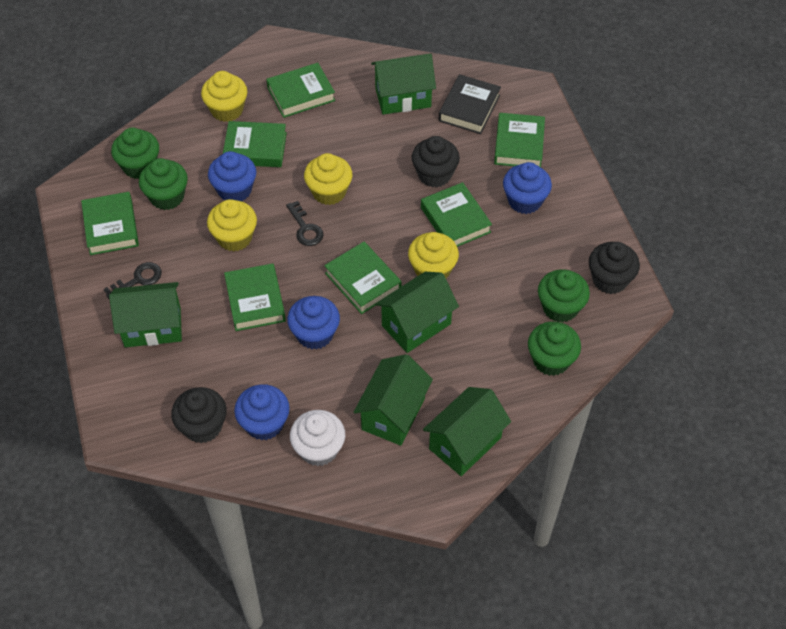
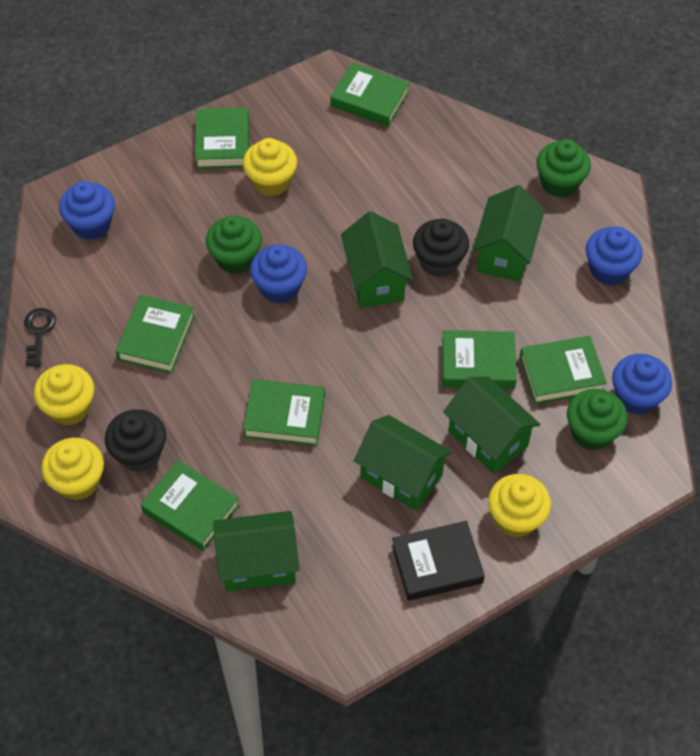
black cupcake: 3 -> 2
black key: 2 -> 1
green cupcake: 4 -> 3
white cupcake: 1 -> 0

